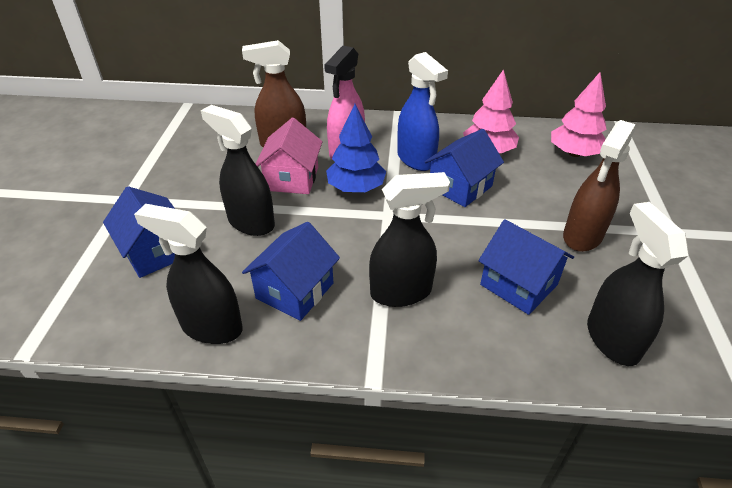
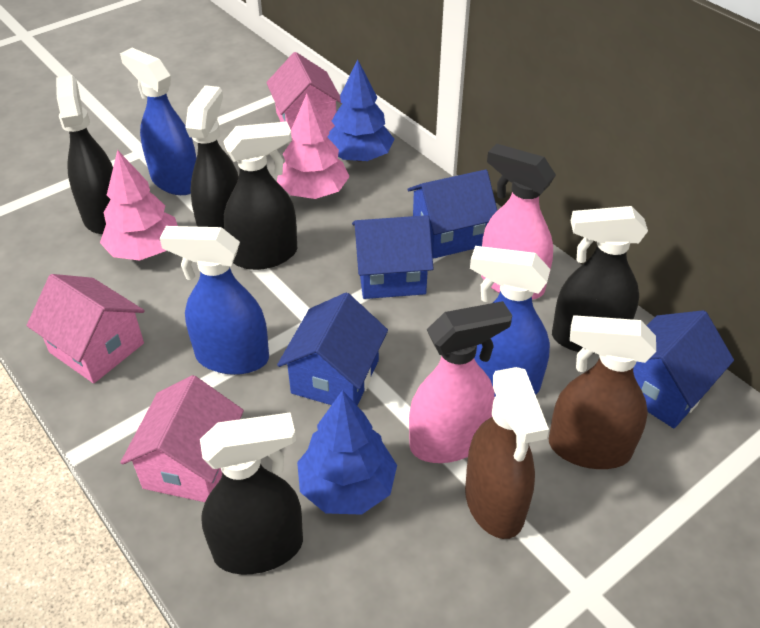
black spray bottle: 4 -> 5
blue spray bottle: 1 -> 3
blue tree: 1 -> 2
pink house: 1 -> 3
pink spray bottle: 1 -> 2

